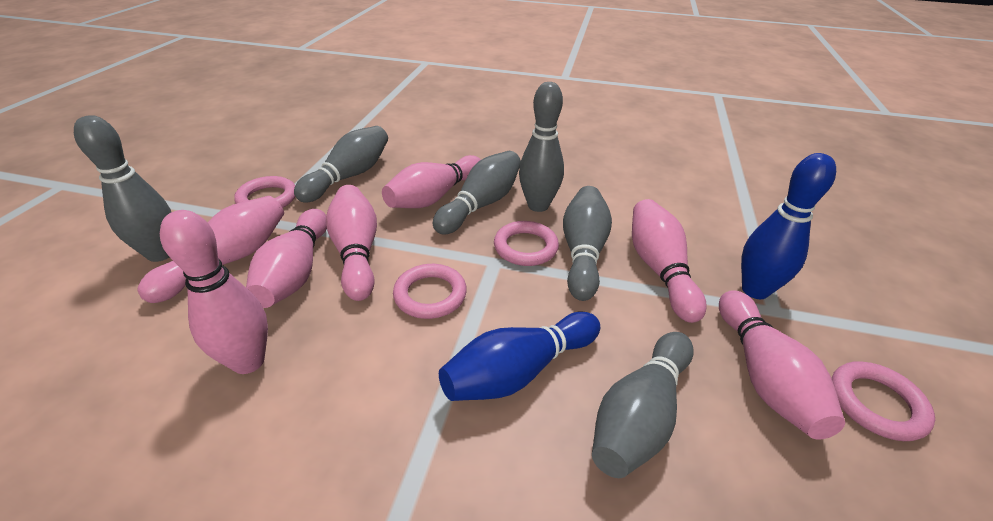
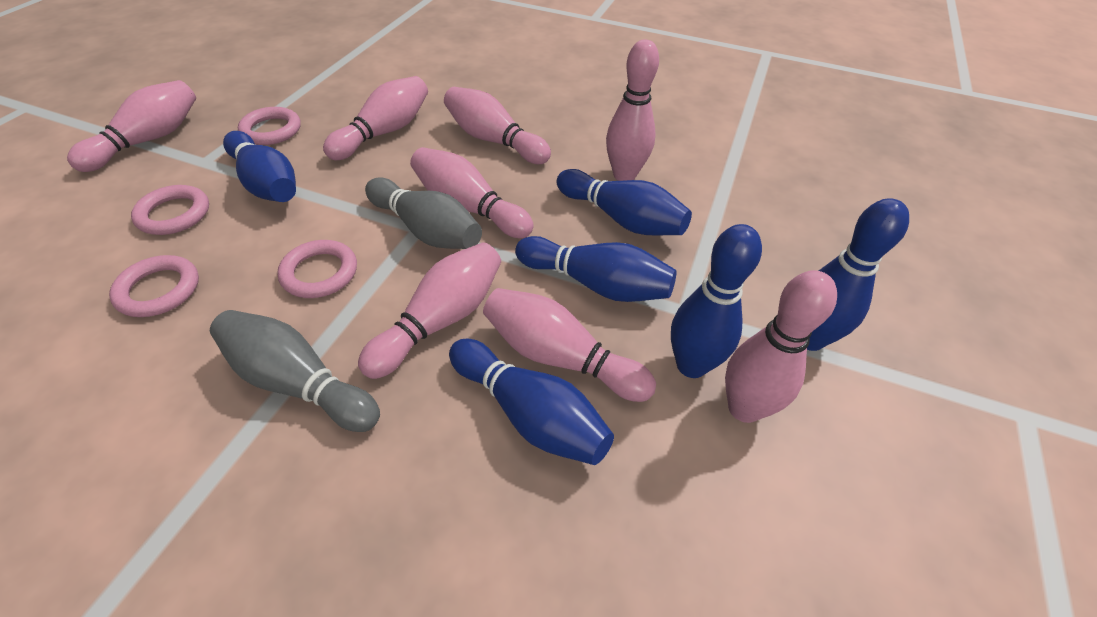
blue bowling pin: 2 -> 6
grey bowling pin: 6 -> 2
pink bowling pin: 7 -> 8

